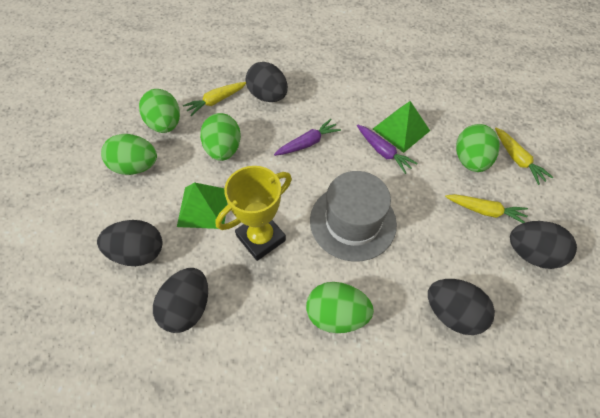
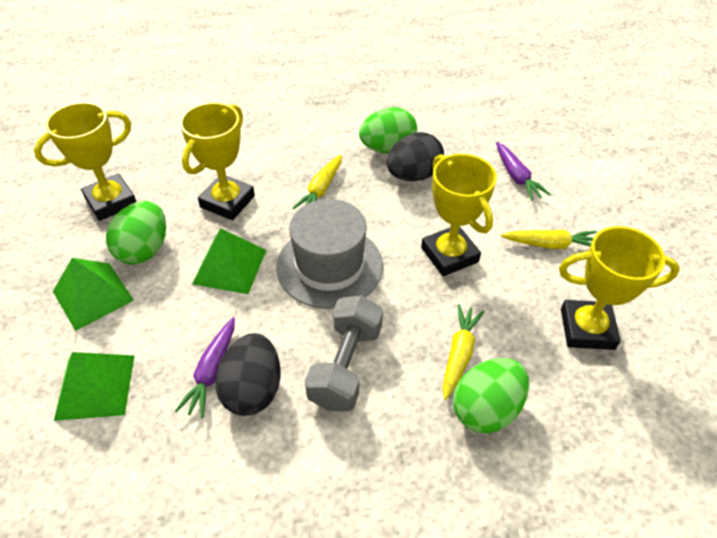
black egg: 5 -> 2
green egg: 5 -> 3
green pyramid: 2 -> 3
grey dumbbell: 0 -> 1
yellow trophy: 1 -> 4

